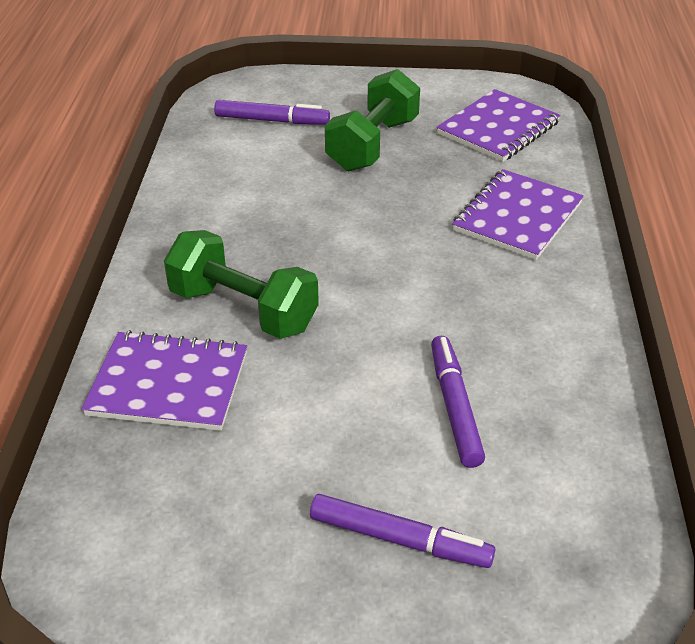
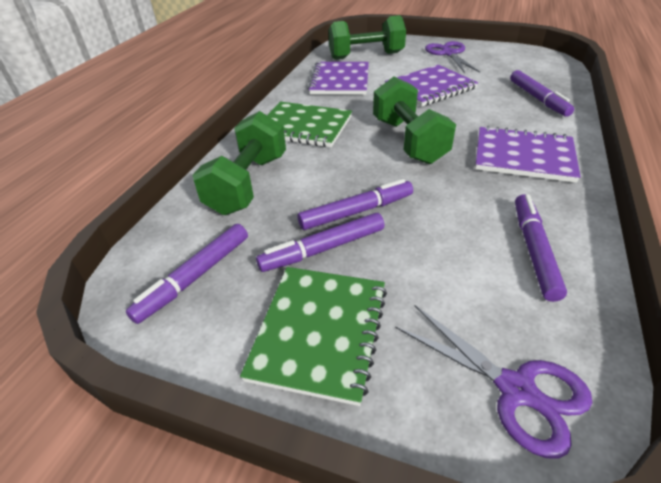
green dumbbell: 2 -> 3
green notebook: 0 -> 2
purple marker: 3 -> 5
purple scissors: 0 -> 2

